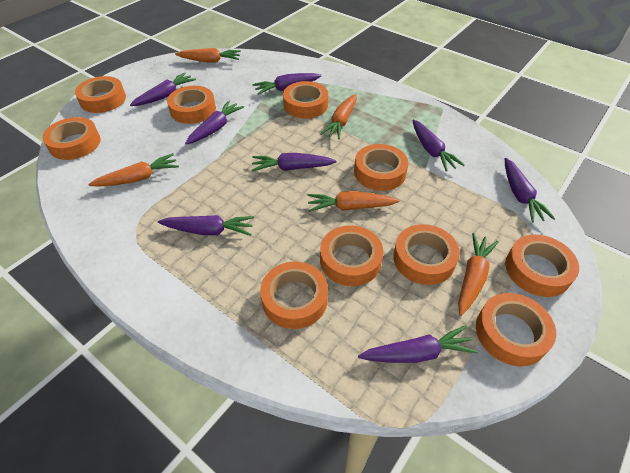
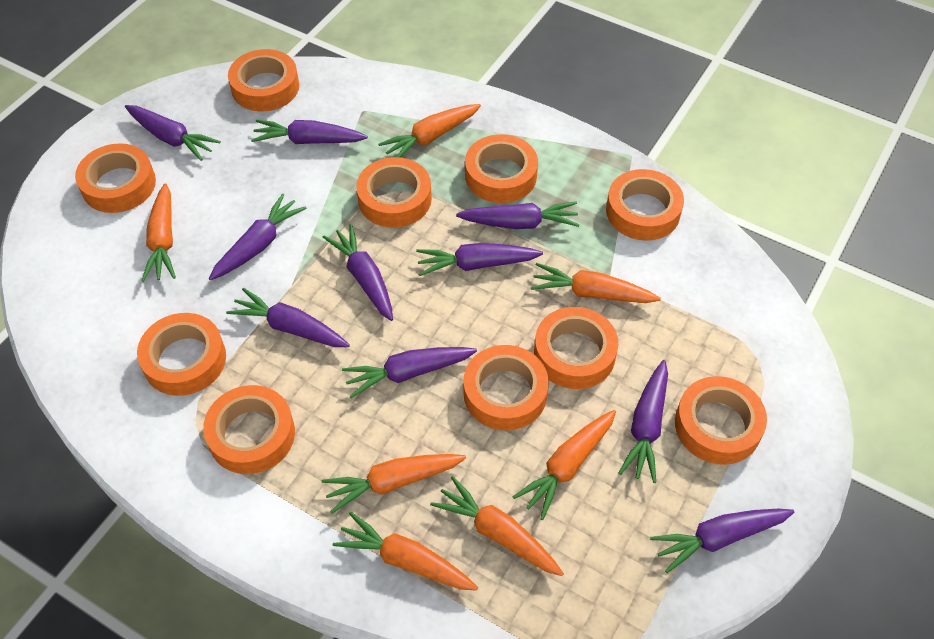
orange carrot: 5 -> 7
purple carrot: 8 -> 10

